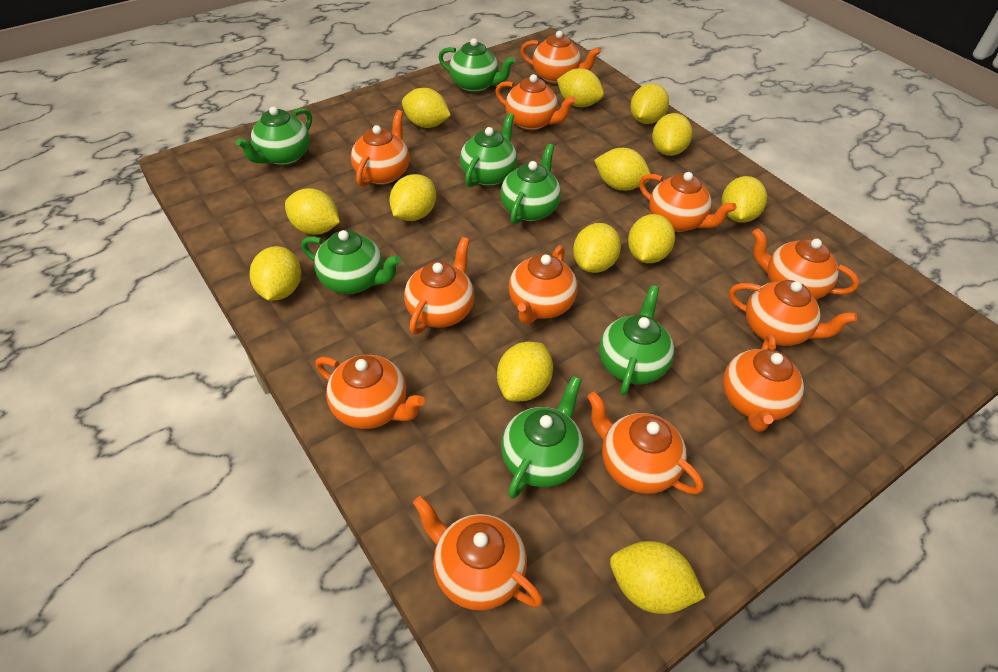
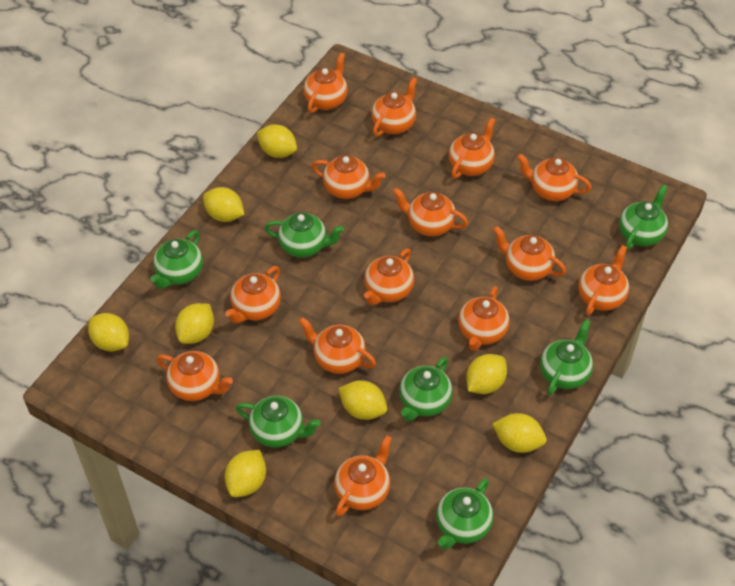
orange teapot: 12 -> 14
yellow lemon: 13 -> 8

